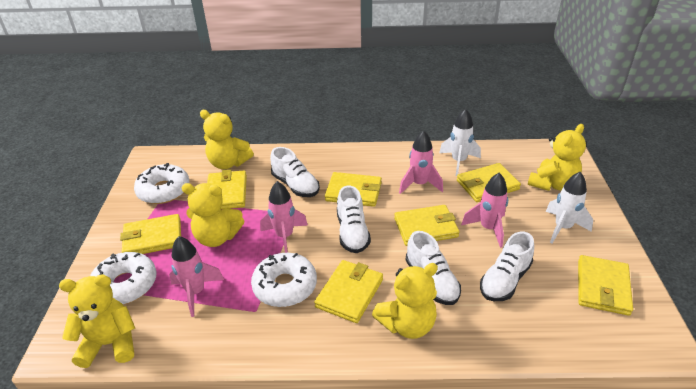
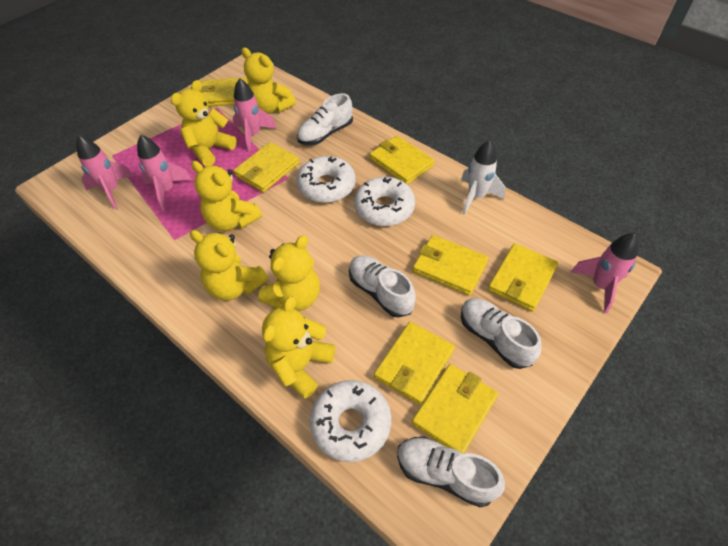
white rocket: 2 -> 1
yellow teddy bear: 5 -> 6

